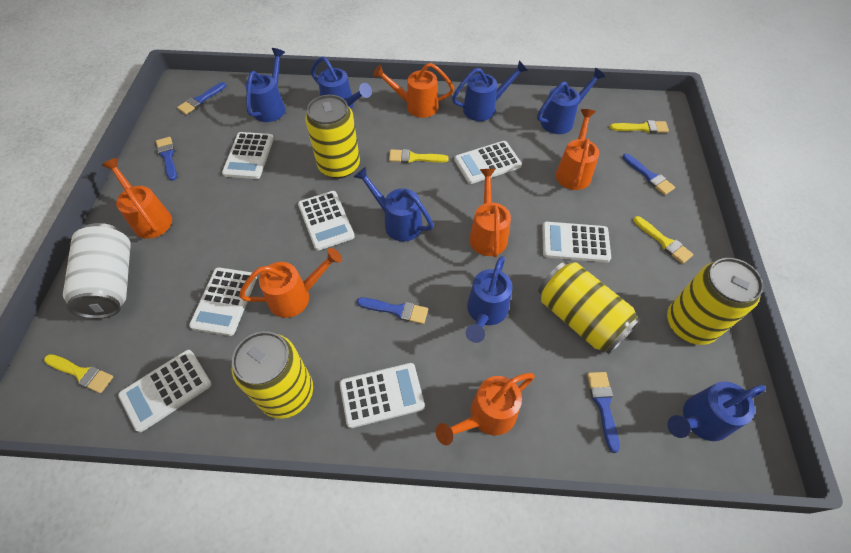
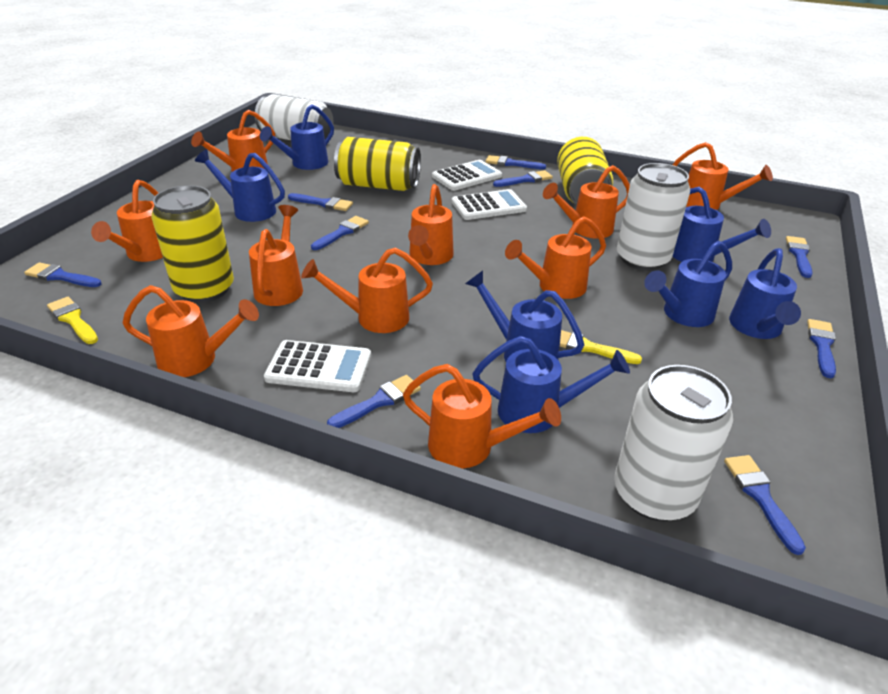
blue brush: 5 -> 9
orange watering can: 6 -> 10
white calculator: 7 -> 3
white can: 1 -> 3
yellow brush: 4 -> 2
yellow can: 4 -> 3

